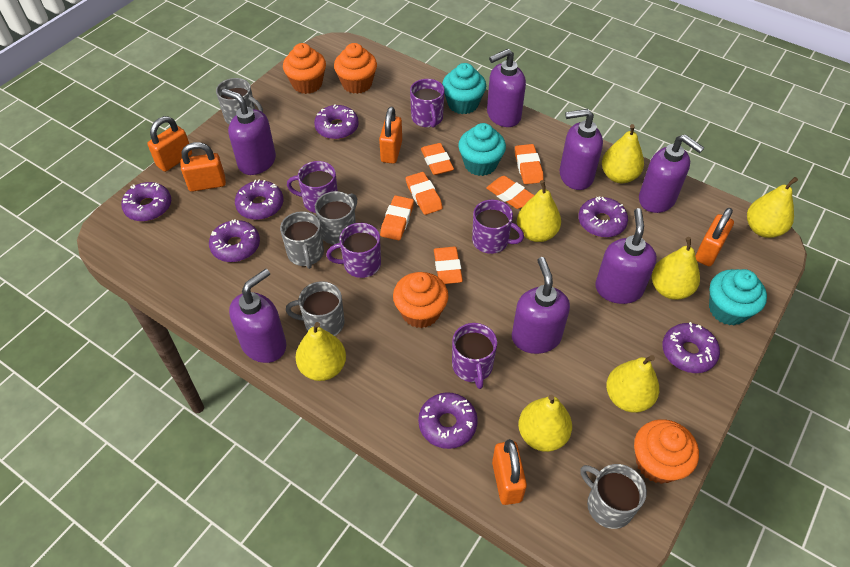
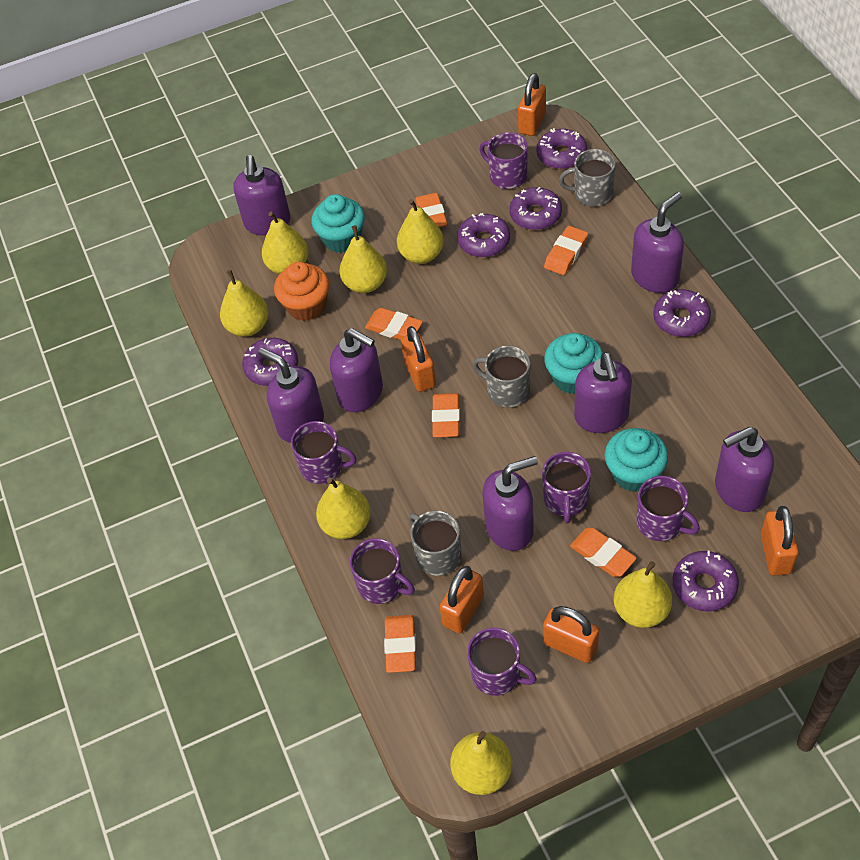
grey mug: 5 -> 3
orange cupcake: 4 -> 1
purple donut: 7 -> 6
purple mug: 5 -> 6

